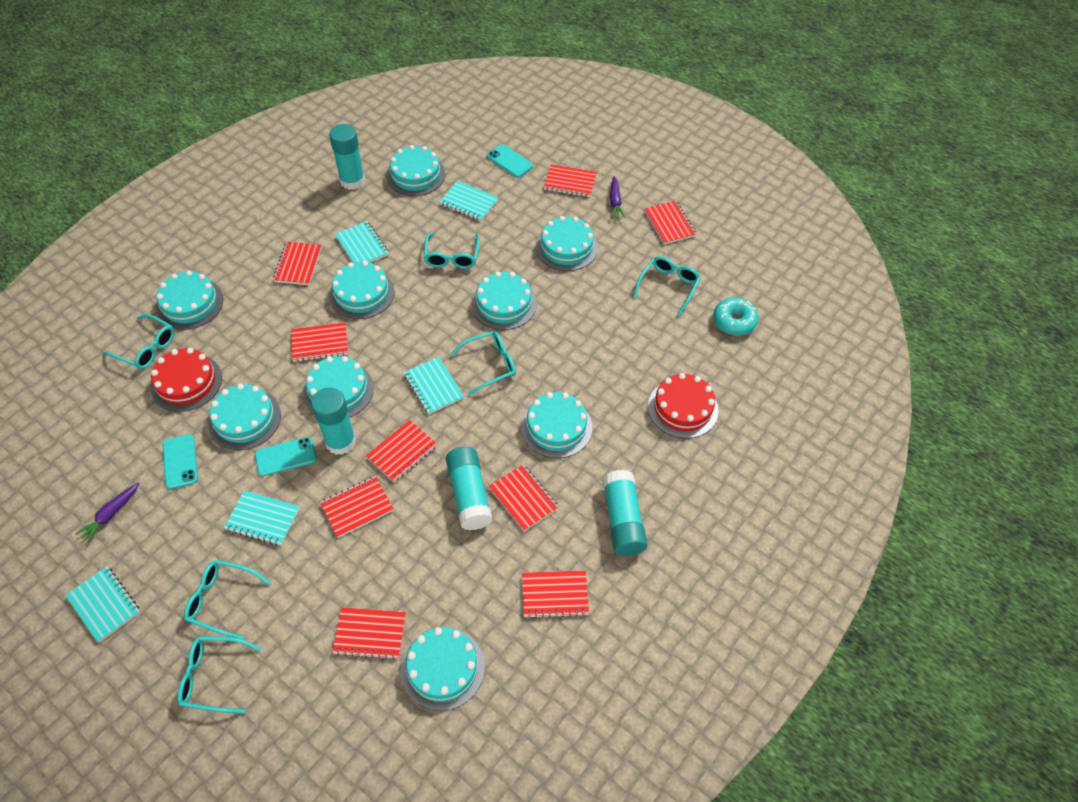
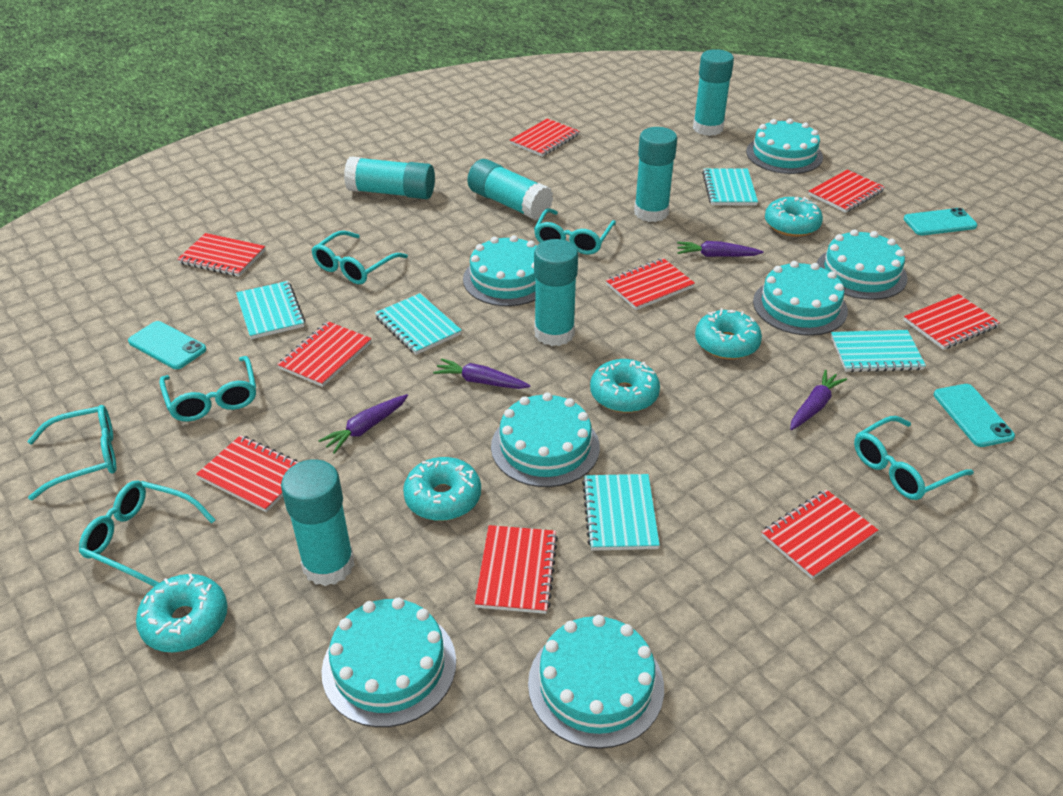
purple carrot: 2 -> 4
red cake: 2 -> 0
turquoise cake: 9 -> 7
turquoise donut: 1 -> 5
turquoise glue stick: 4 -> 6

